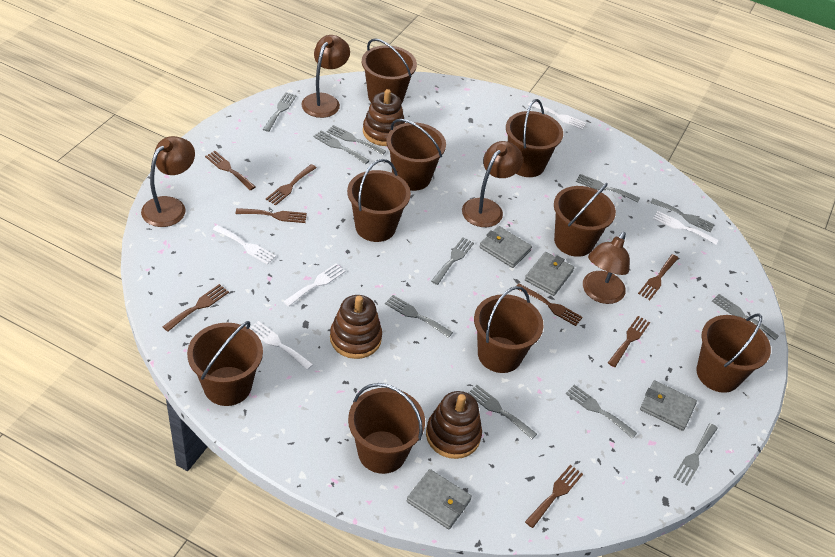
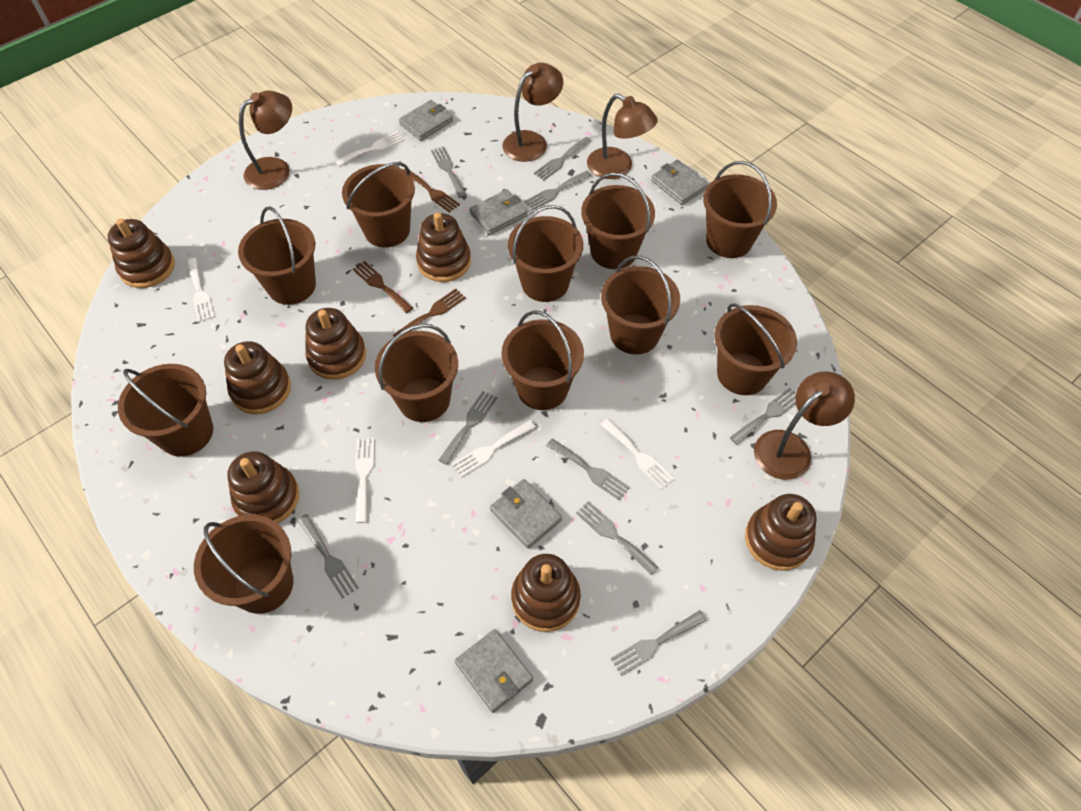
brown bucket: 9 -> 11
brown fork: 8 -> 3
brown stacking toy: 3 -> 7
grey fork: 11 -> 9
grey wallet: 4 -> 5

